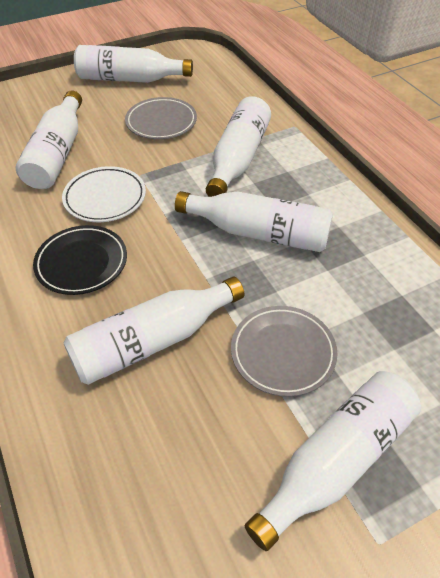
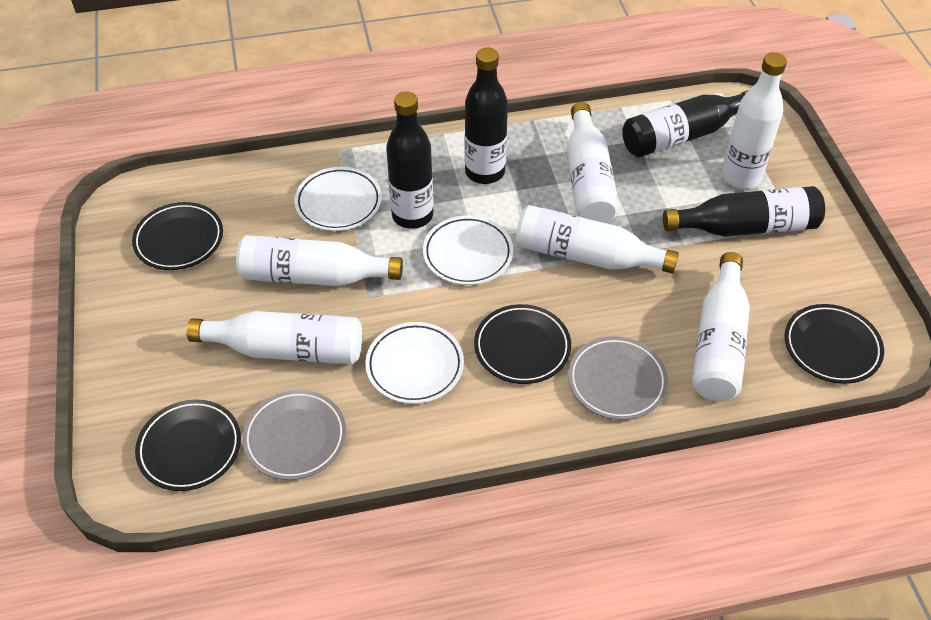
black bottle: 0 -> 4
black plate: 1 -> 4
white plate: 1 -> 3

